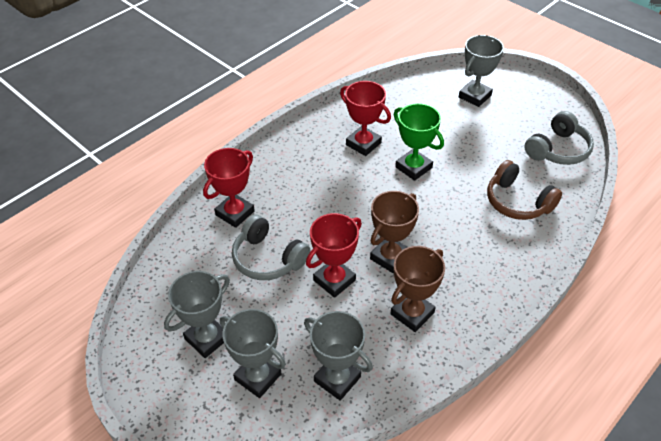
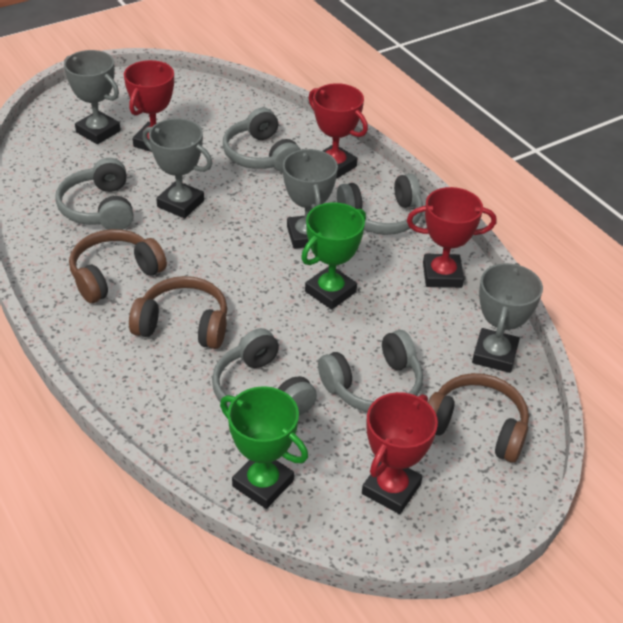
brown headphones: 1 -> 3
brown trophy: 2 -> 0
green trophy: 1 -> 2
grey headphones: 2 -> 5
red trophy: 3 -> 4

